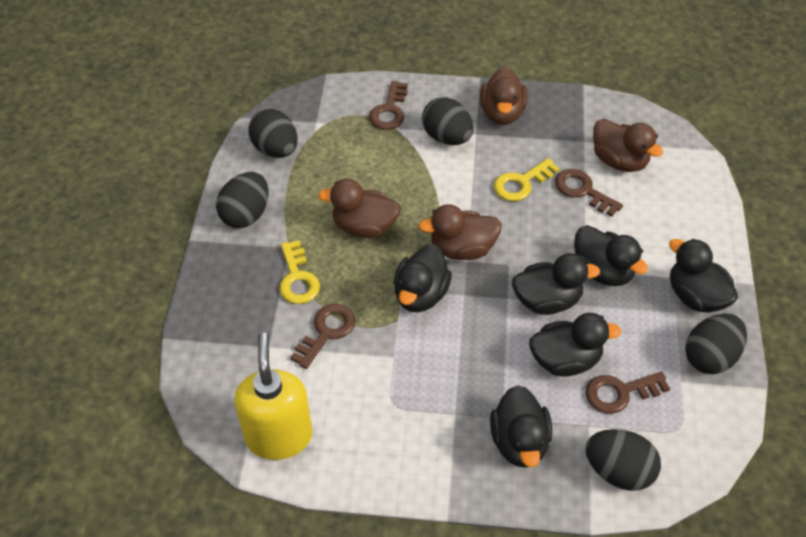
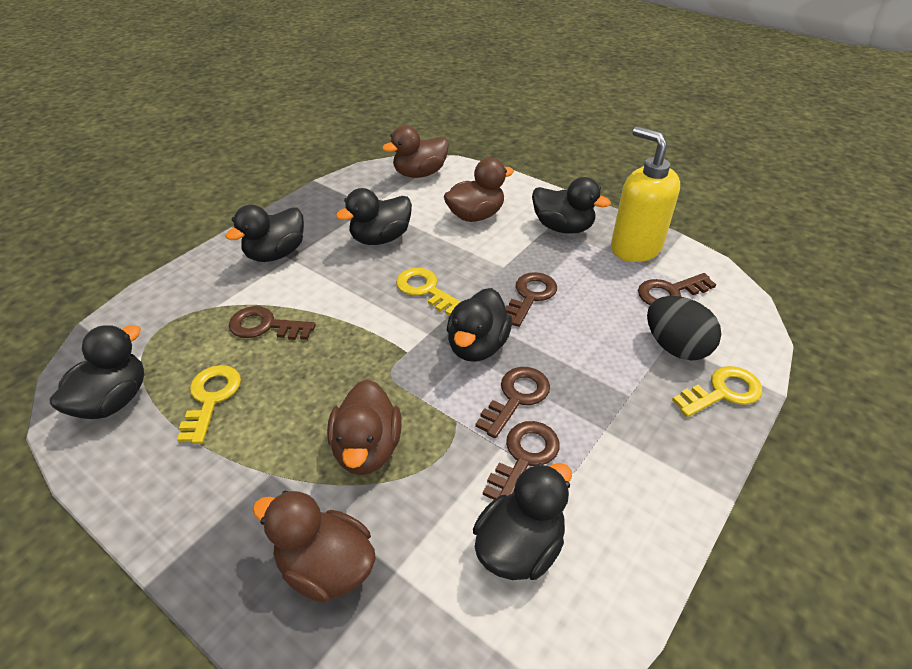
black egg: 5 -> 1
brown key: 4 -> 5
yellow key: 2 -> 3

